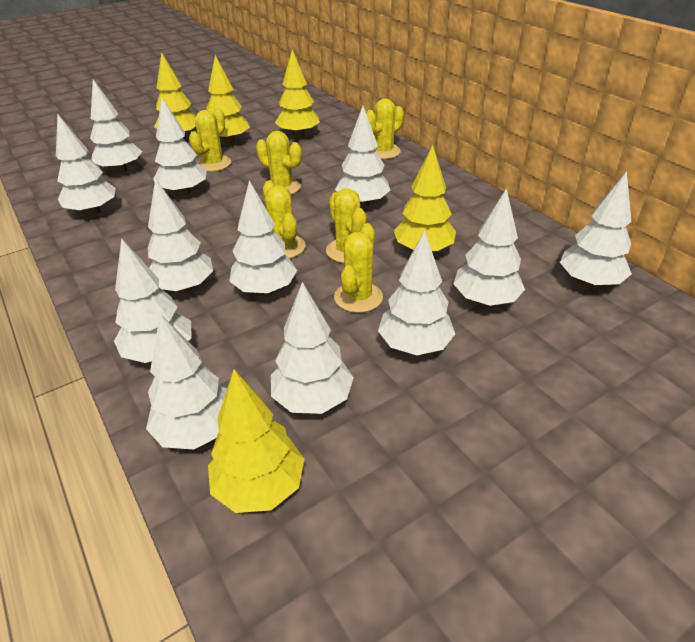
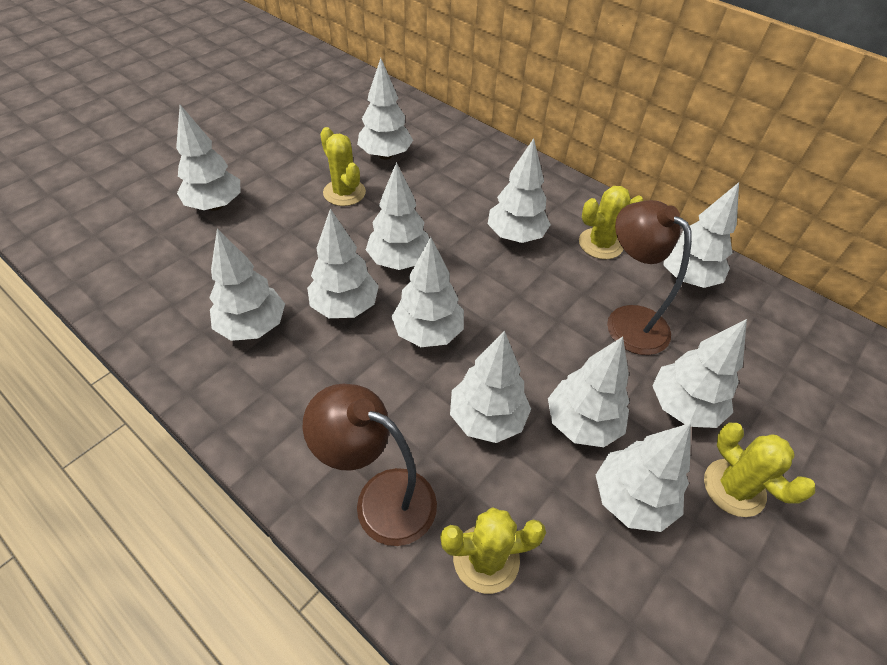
brown lamp: 0 -> 2
yellow cactus: 6 -> 4
yellow tree: 5 -> 0

